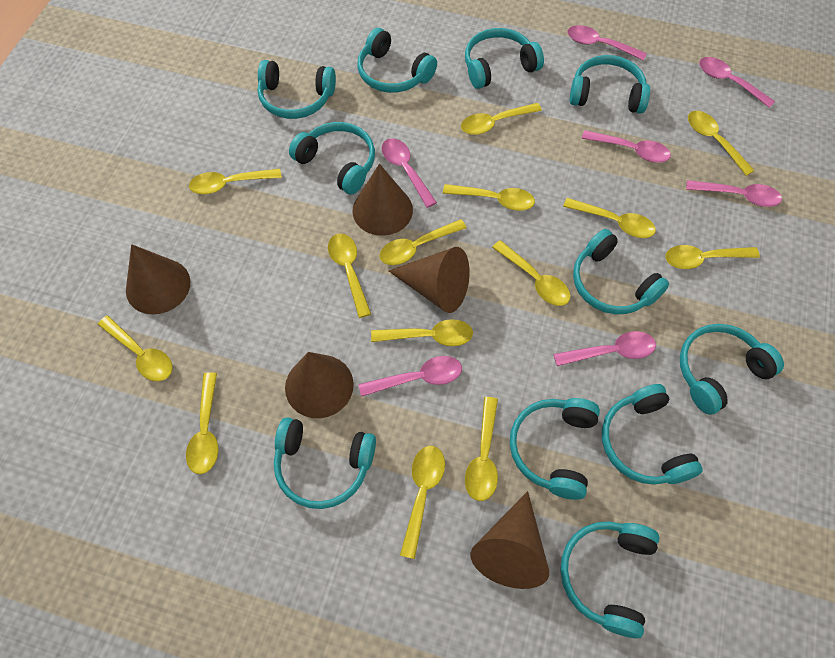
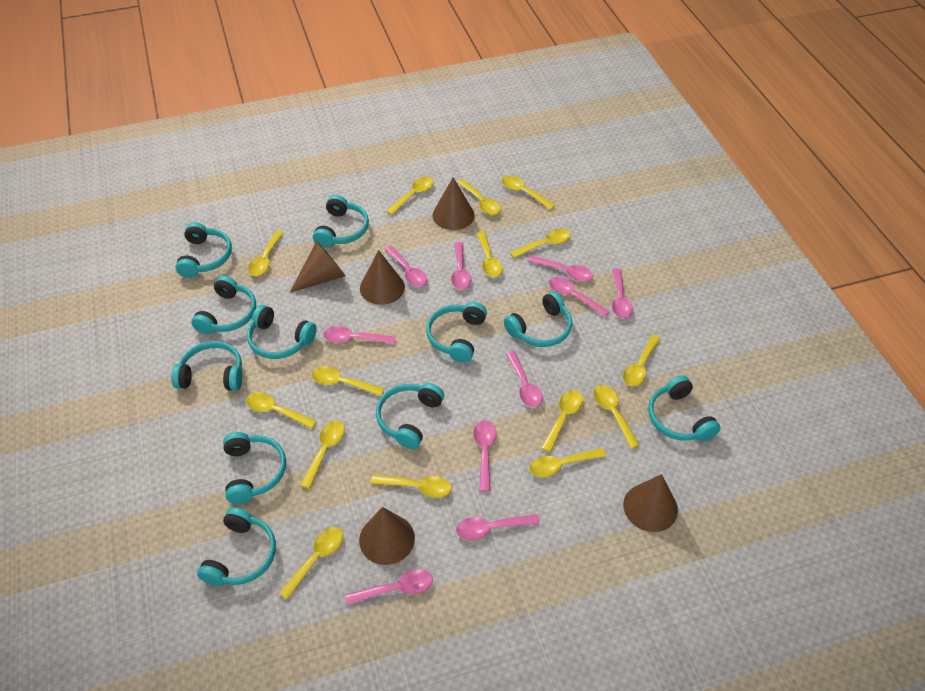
pink spoon: 7 -> 10
yellow spoon: 14 -> 15

